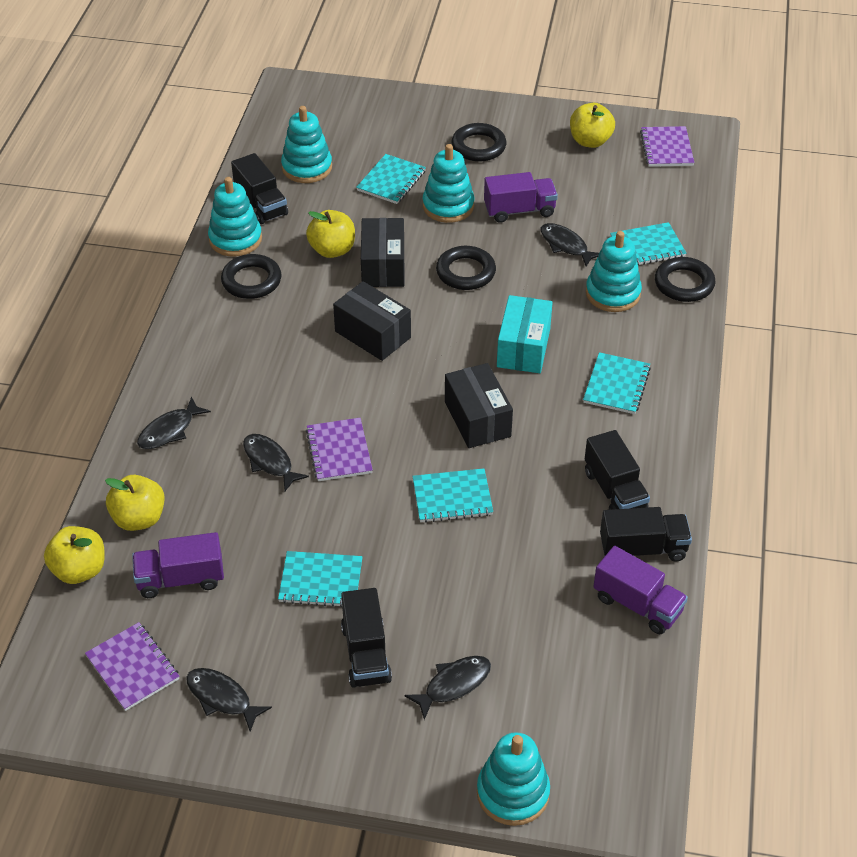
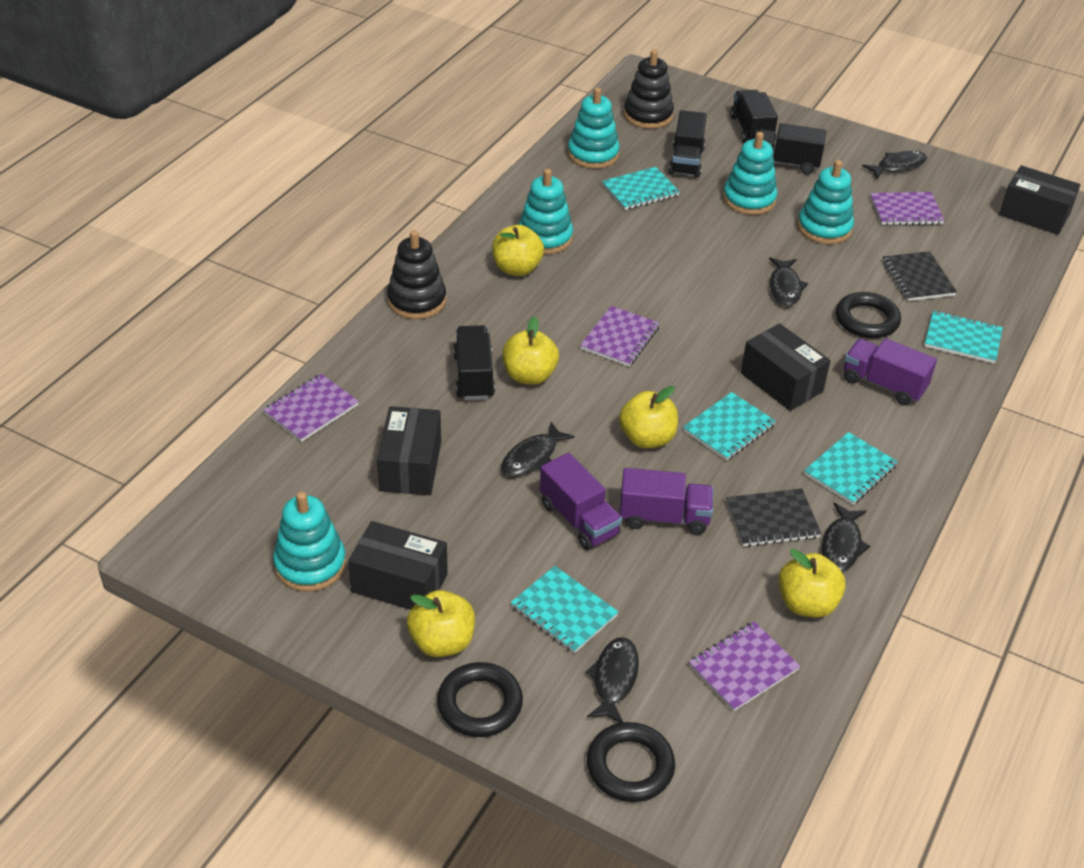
black box: 3 -> 4
black notebook: 0 -> 2
black ring: 4 -> 3
black stacking toy: 0 -> 2
purple notebook: 3 -> 4
turquoise box: 1 -> 0
yellow apple: 4 -> 5

